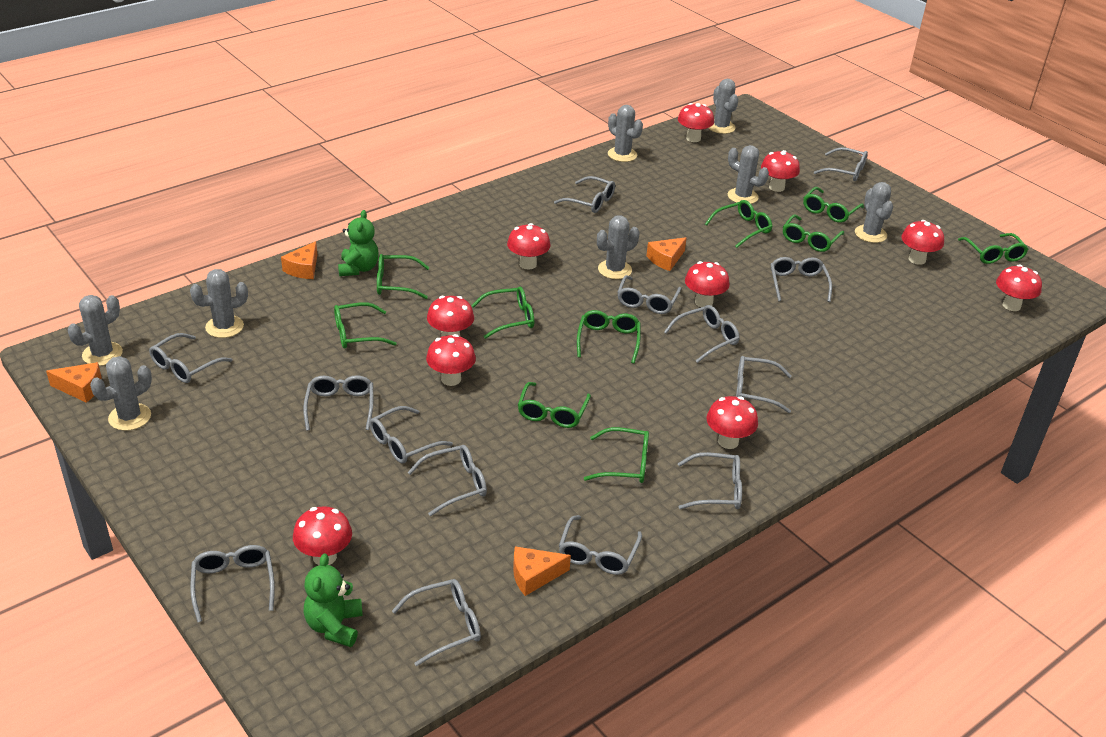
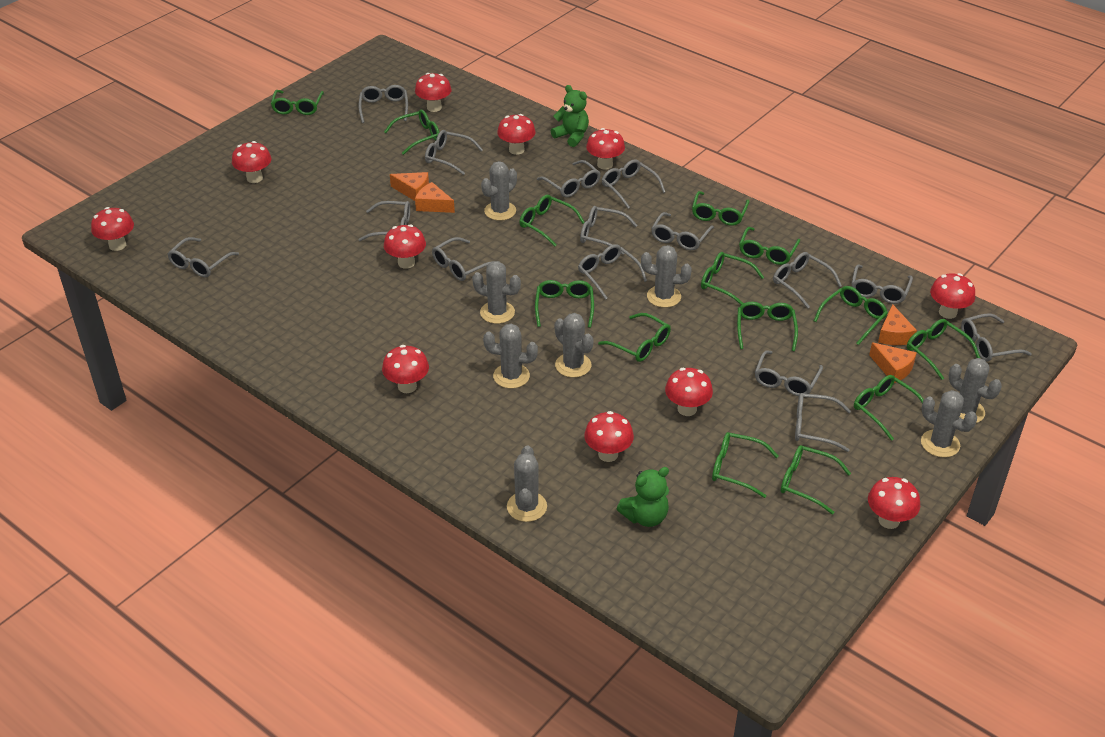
green glasses: 10 -> 14
grey glasses: 14 -> 15
red mushroom: 10 -> 11

